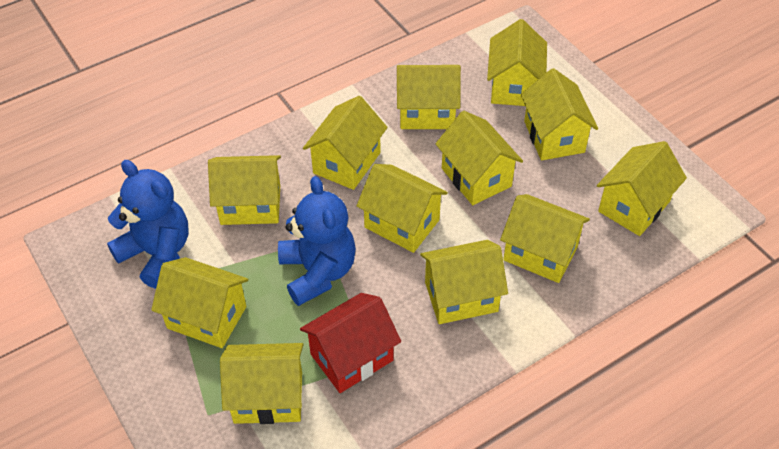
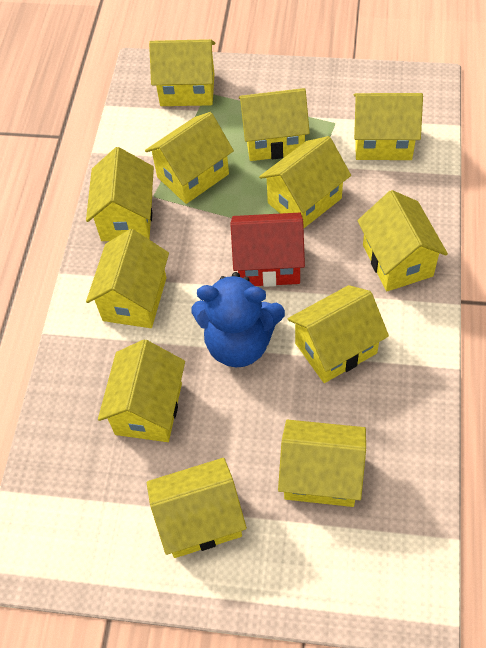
blue teddy bear: 2 -> 1

